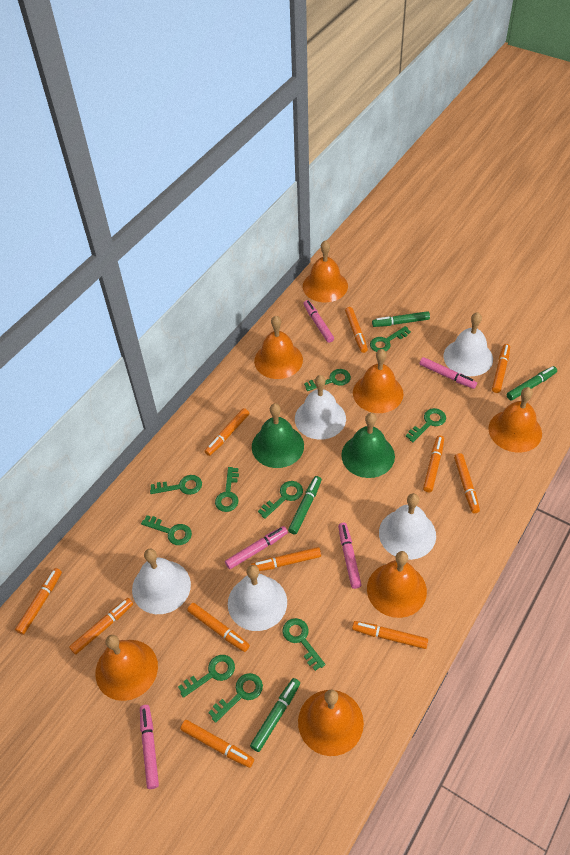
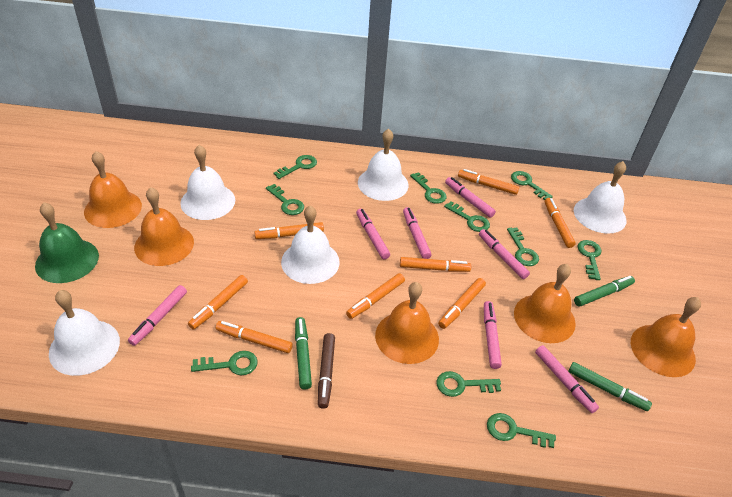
brown marker: 0 -> 1
green bell: 2 -> 1
green marker: 4 -> 3
orange bell: 7 -> 5
orange marker: 11 -> 8
pink marker: 5 -> 7

